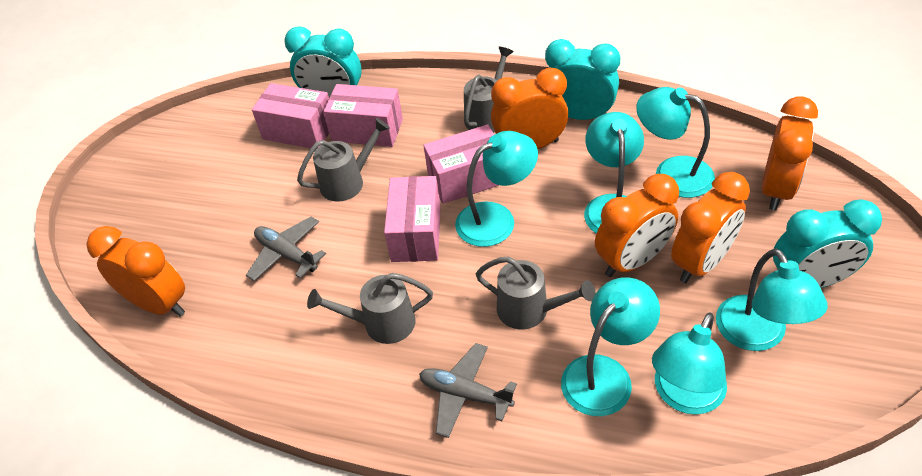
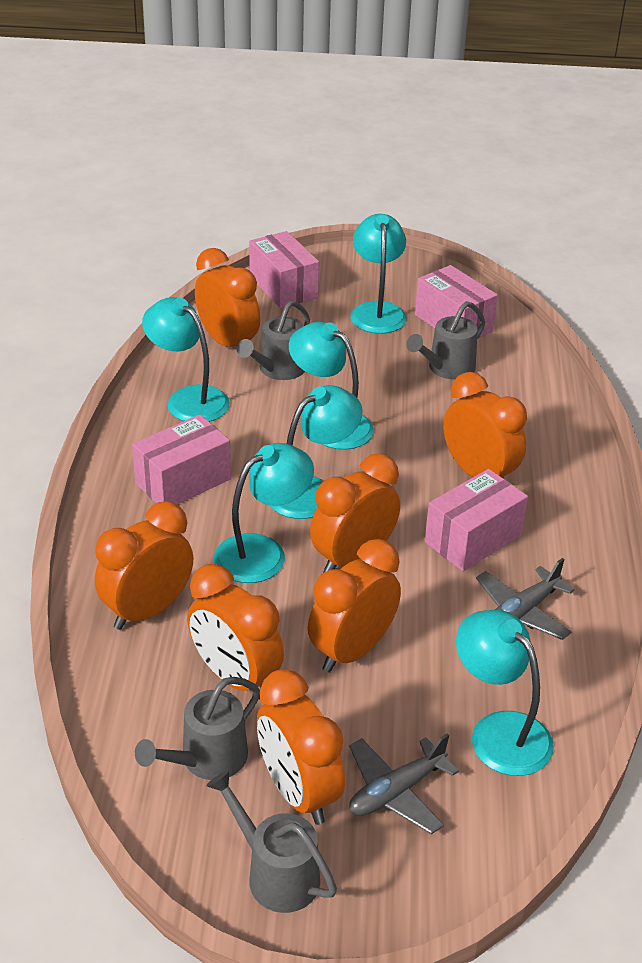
orange clock: 5 -> 7
turquoise clock: 3 -> 0

